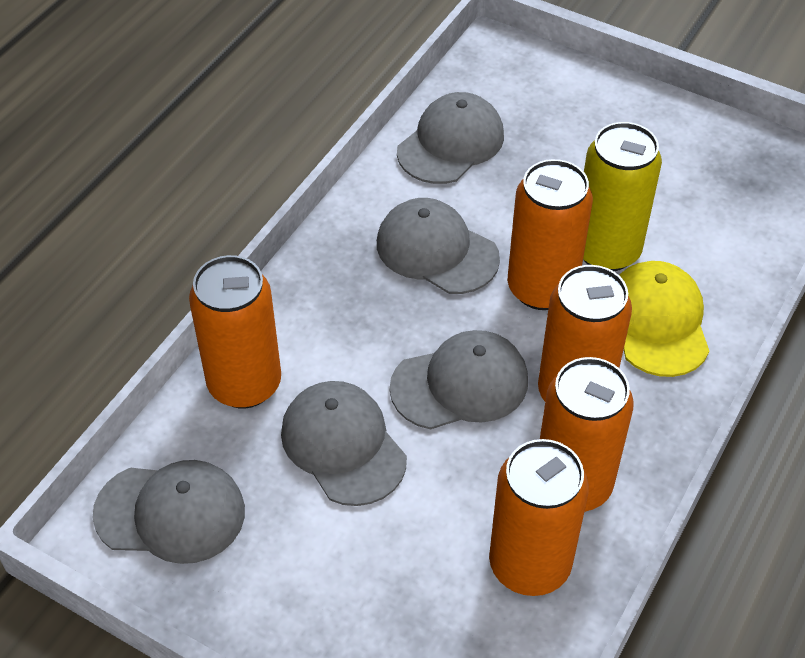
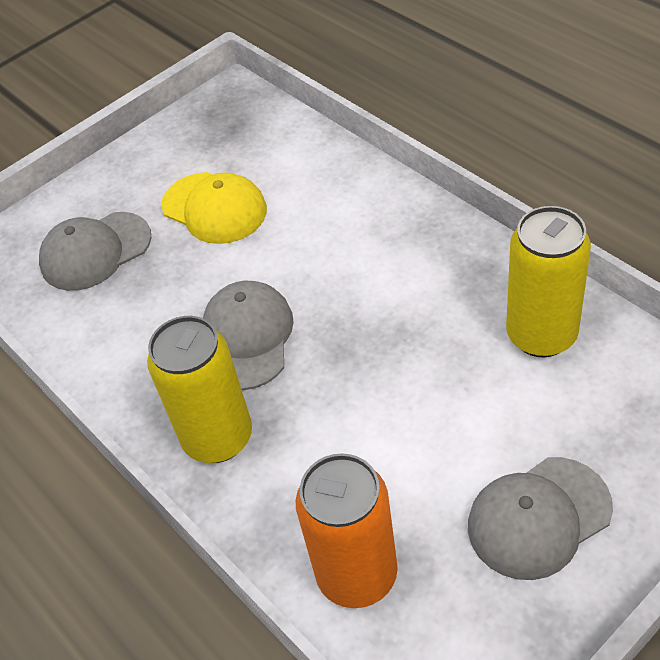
grey cap: 5 -> 3
orange can: 5 -> 1
yellow can: 1 -> 2

